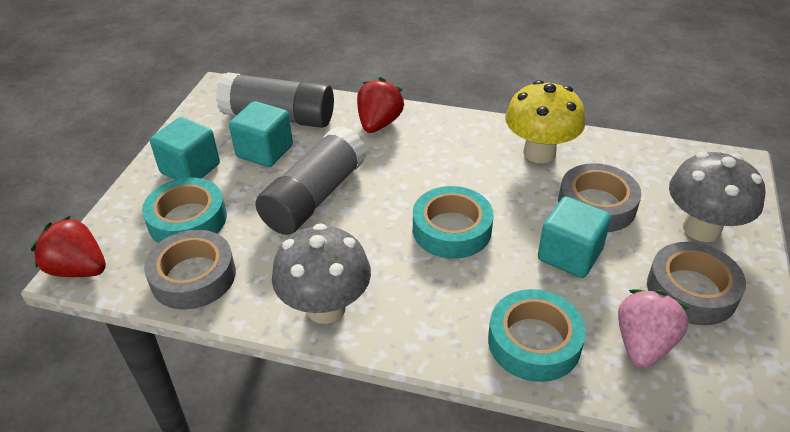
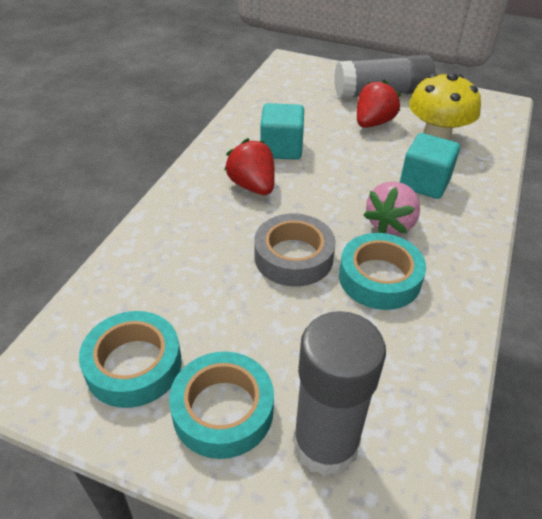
grey mushroom: 2 -> 0
grey tape: 3 -> 1
turquoise cube: 3 -> 2

